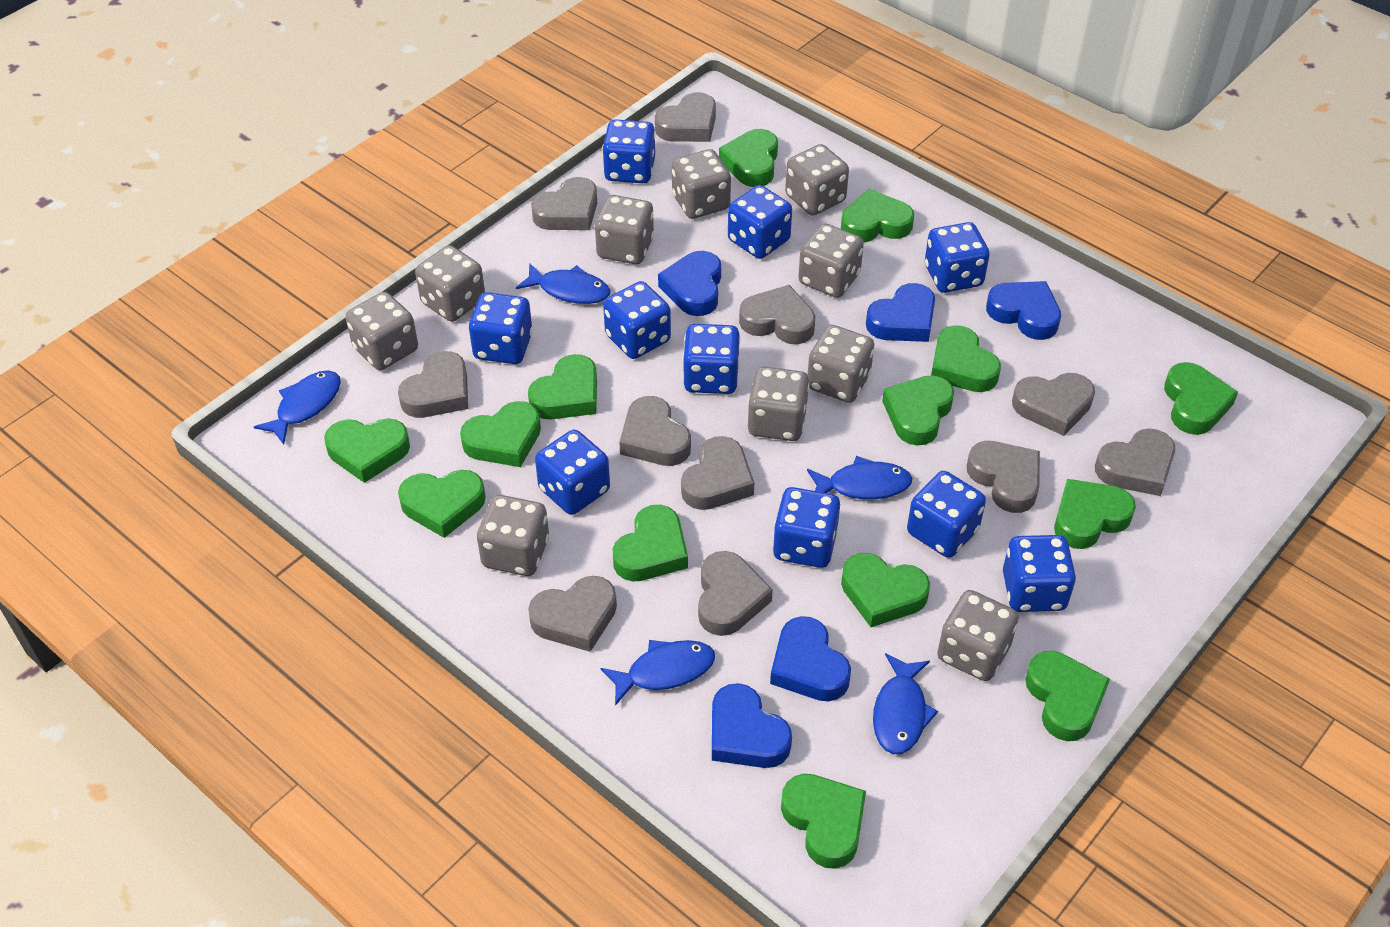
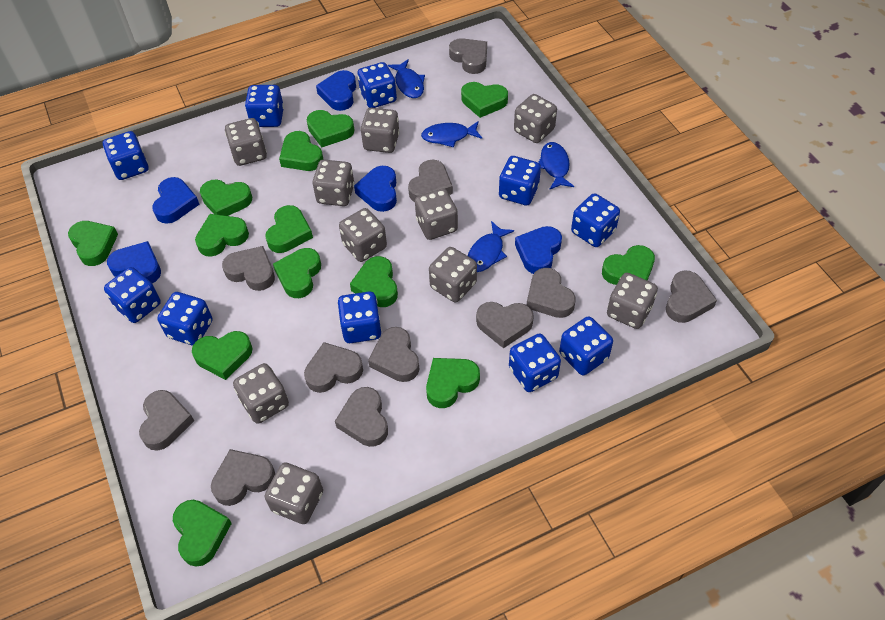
blue fish: 5 -> 4
green heart: 14 -> 13

